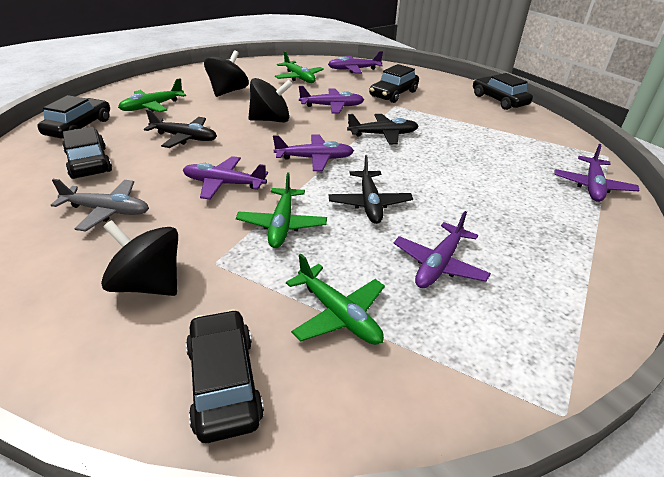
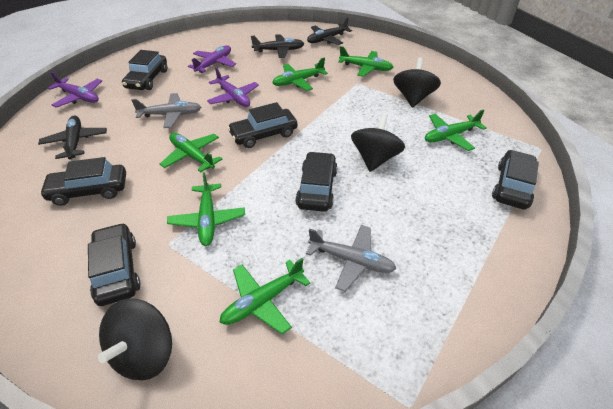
black car: 5 -> 6
green plane: 4 -> 6
grey plane: 1 -> 2
purple plane: 6 -> 3

